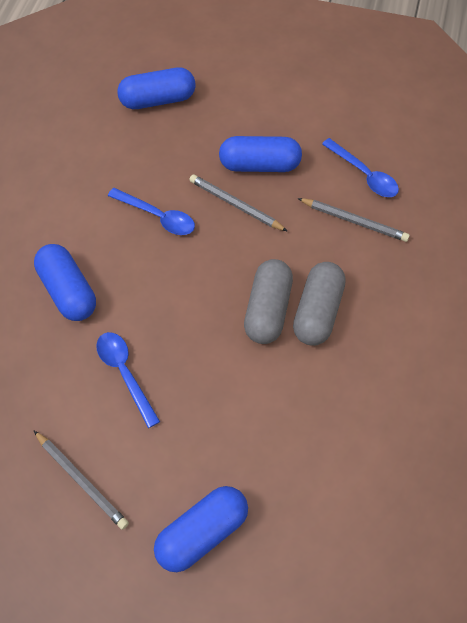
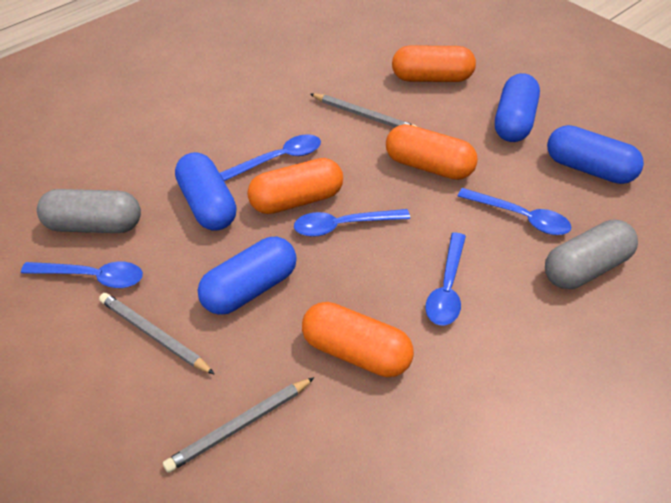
blue spoon: 3 -> 5
orange capsule: 0 -> 4

